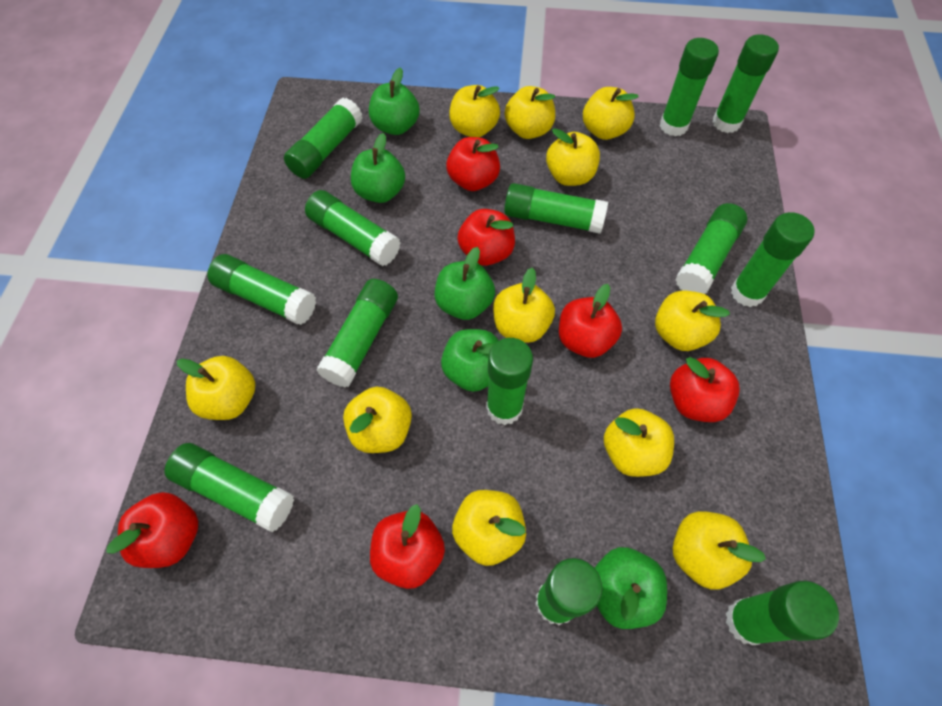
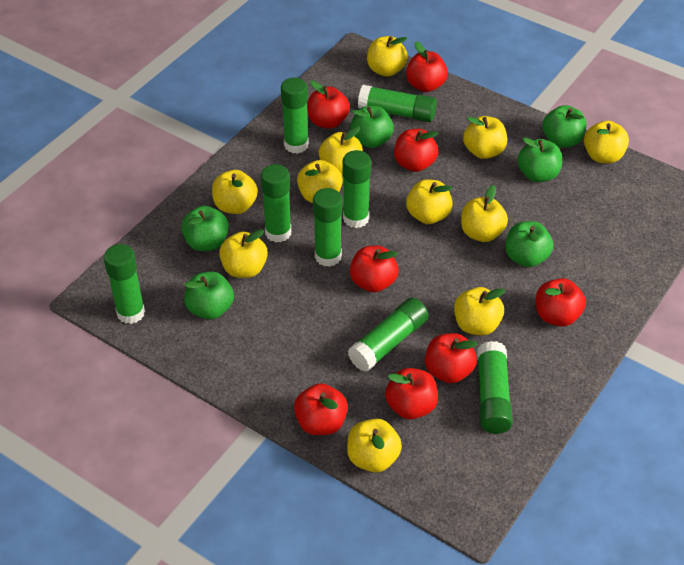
green apple: 5 -> 6
green glue stick: 13 -> 8
red apple: 6 -> 8

